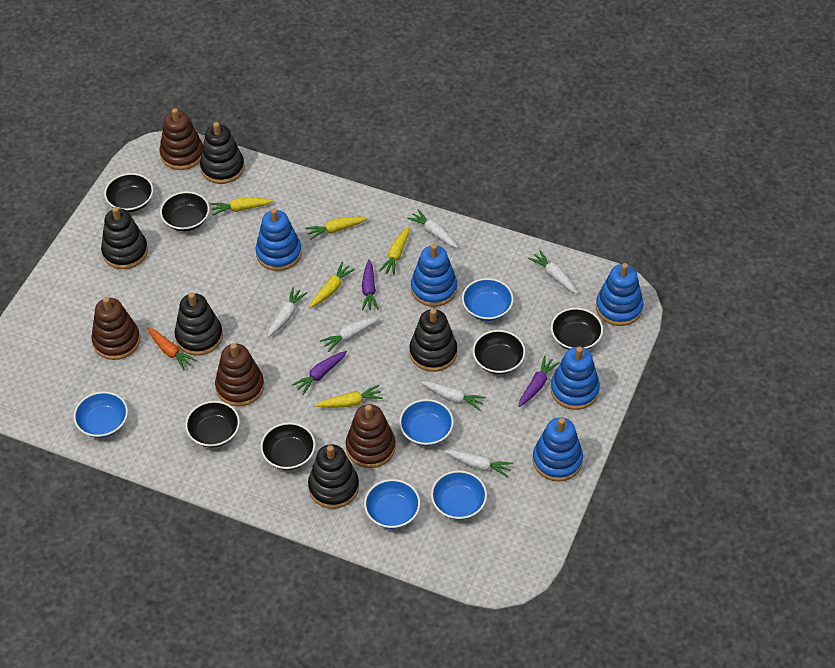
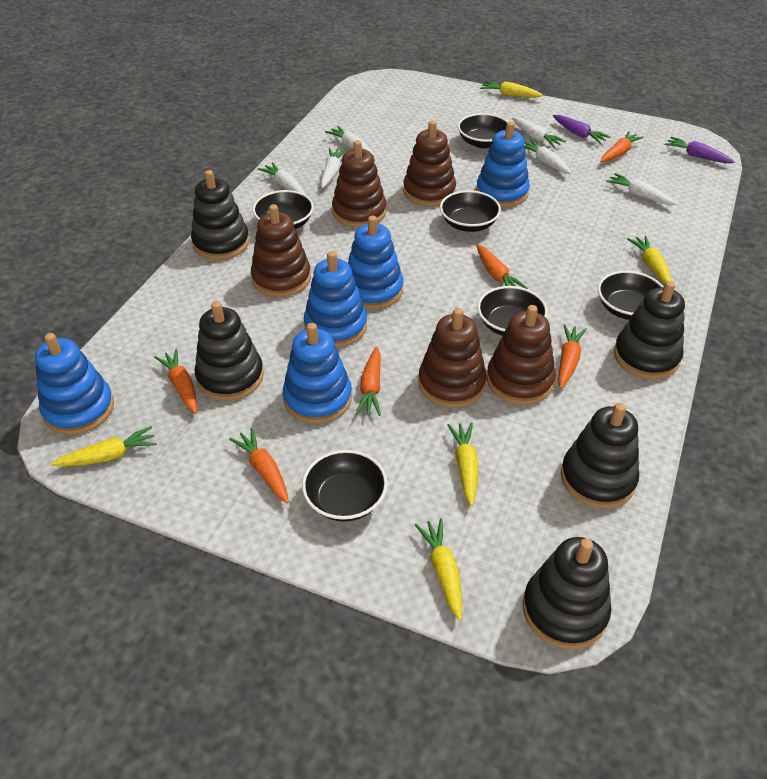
blue bowl: 5 -> 0
brown stacking toy: 4 -> 5
orange carrot: 1 -> 6
purple carrot: 3 -> 2

